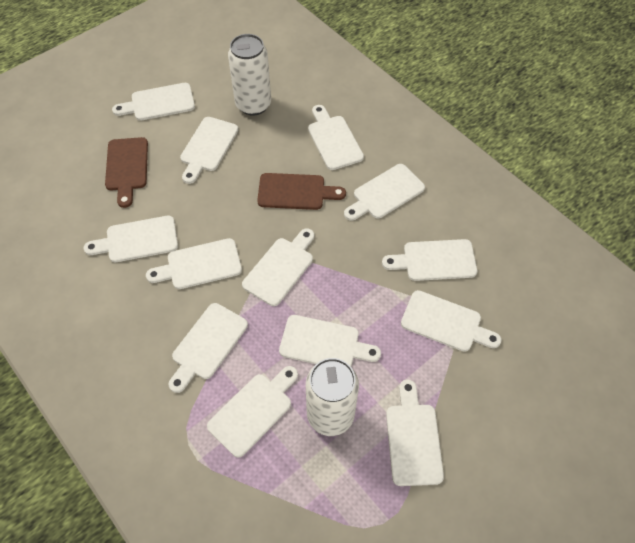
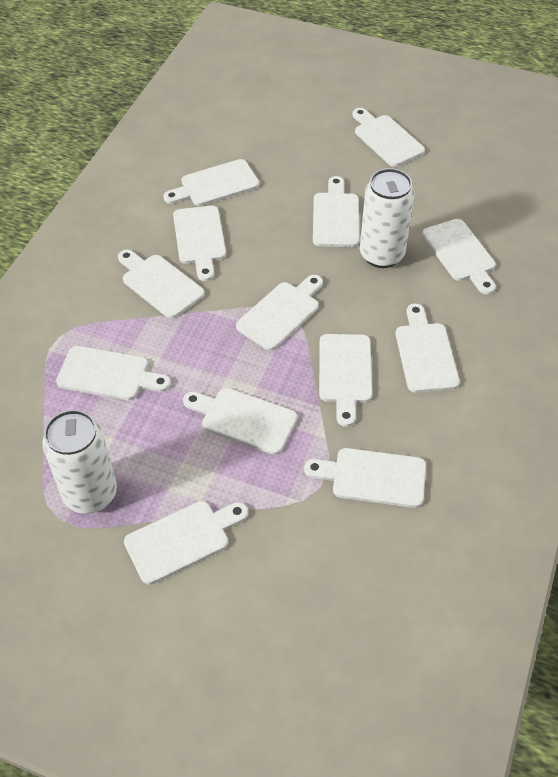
brown cutting board: 2 -> 0

